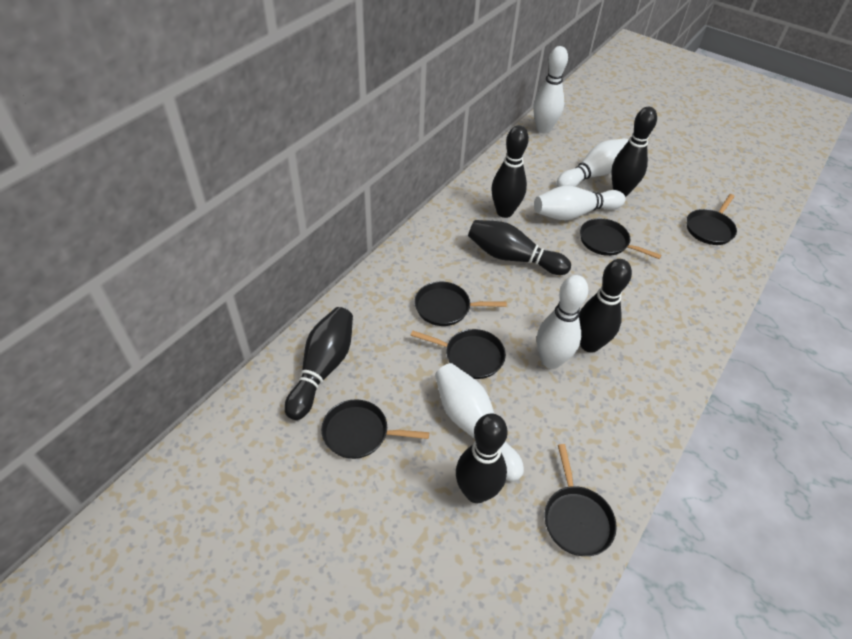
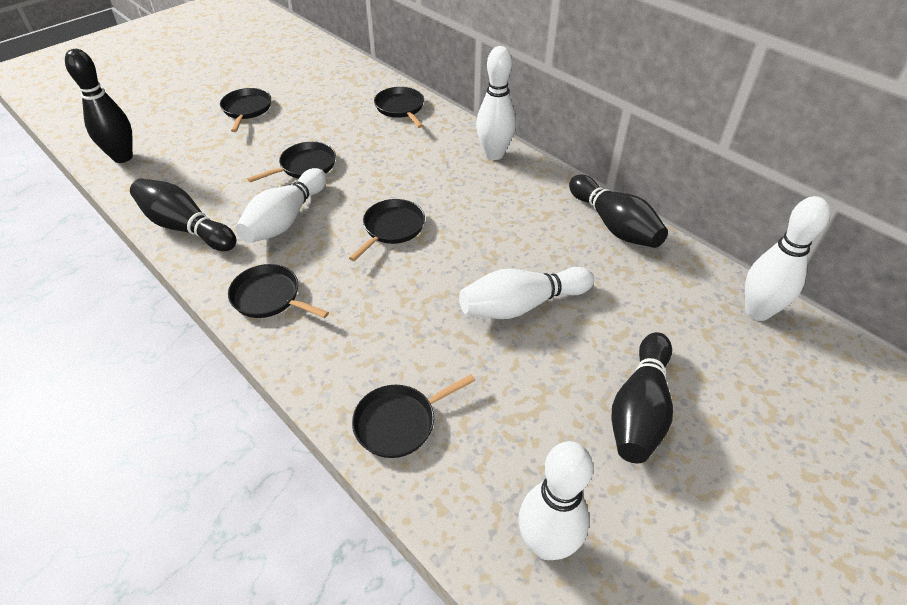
black bowling pin: 6 -> 4

